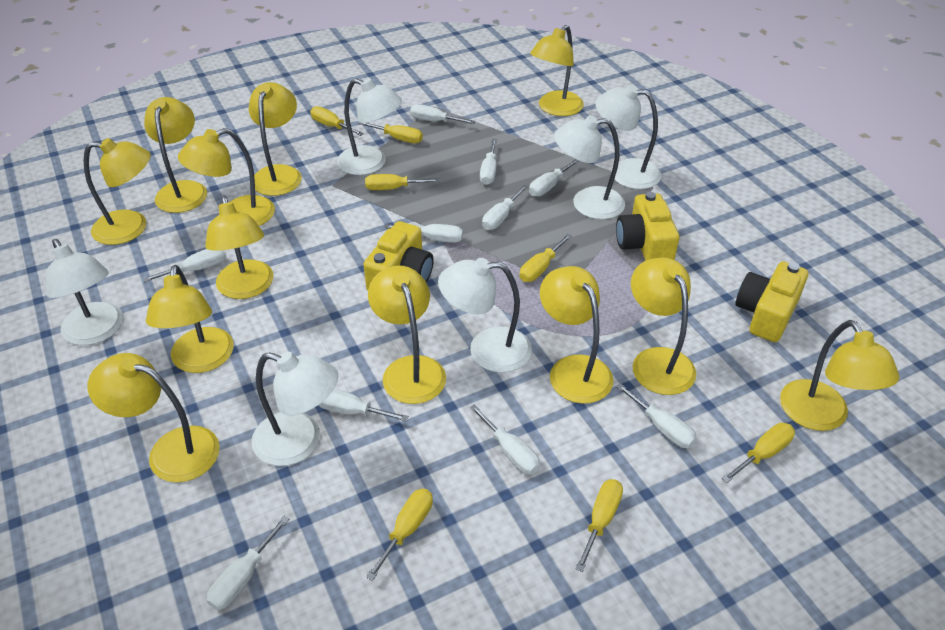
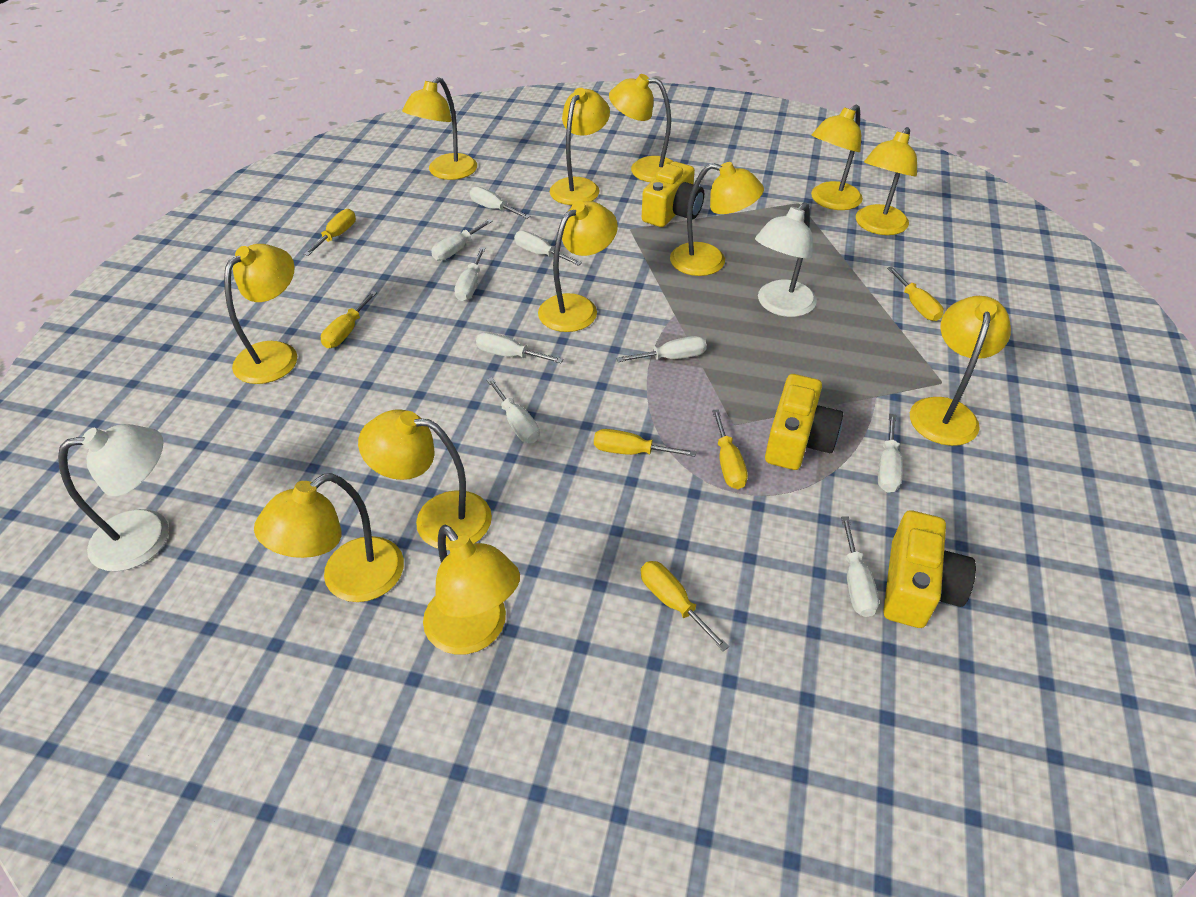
white lamp: 6 -> 2
white screwdriver: 10 -> 9
yellow screwdriver: 7 -> 6

